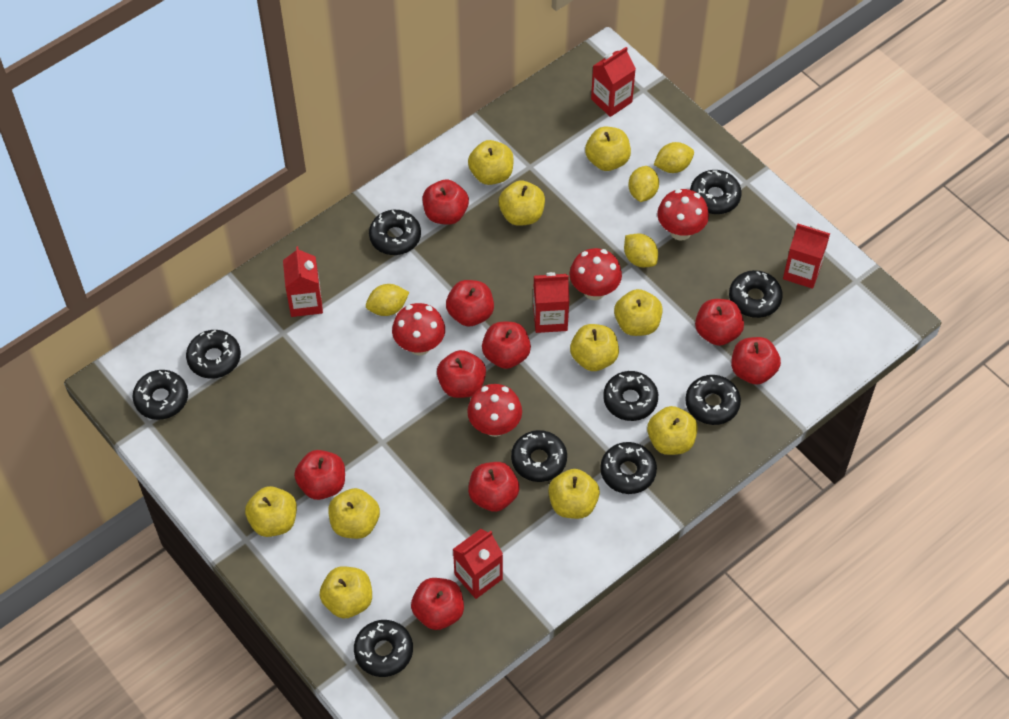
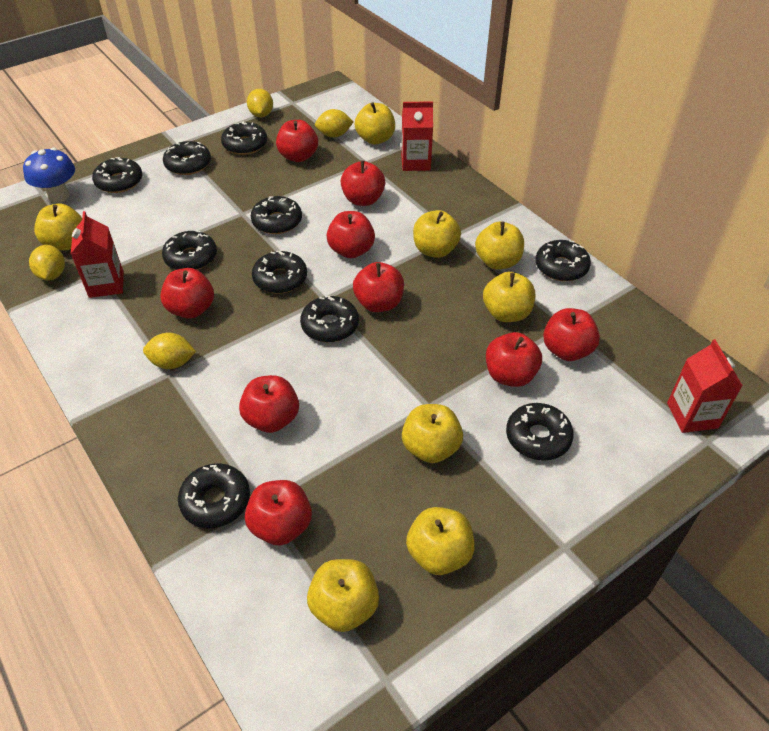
blue mushroom: 0 -> 1
red carton: 5 -> 3
red mushroom: 4 -> 0
yellow apple: 10 -> 8

